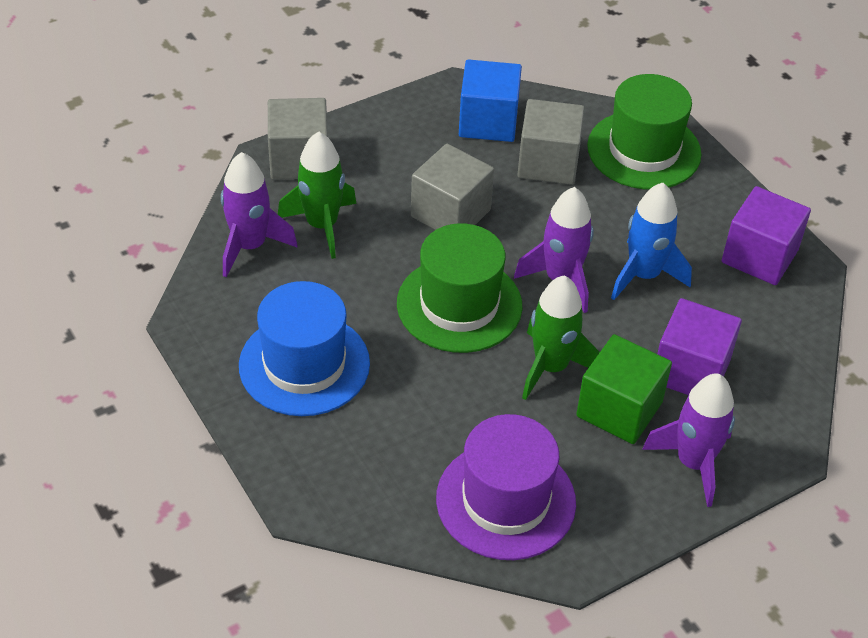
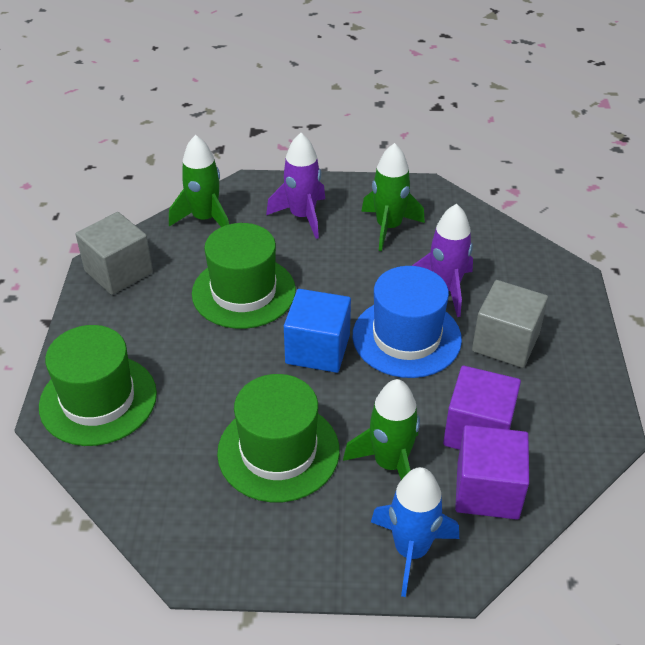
green cube: 1 -> 0
green hat: 2 -> 3
green rocket: 2 -> 3
grey cube: 3 -> 2
purple hat: 1 -> 0
purple rocket: 3 -> 2

